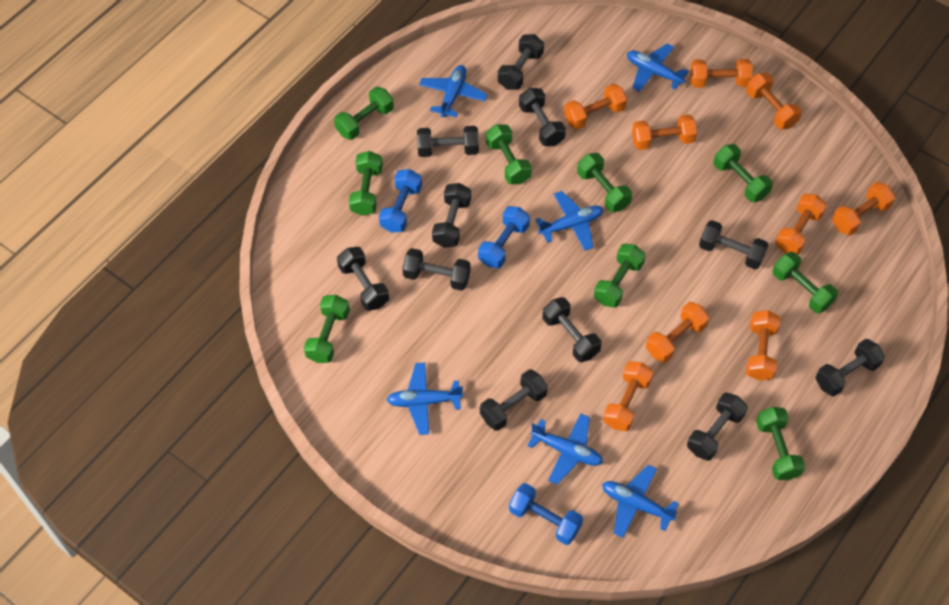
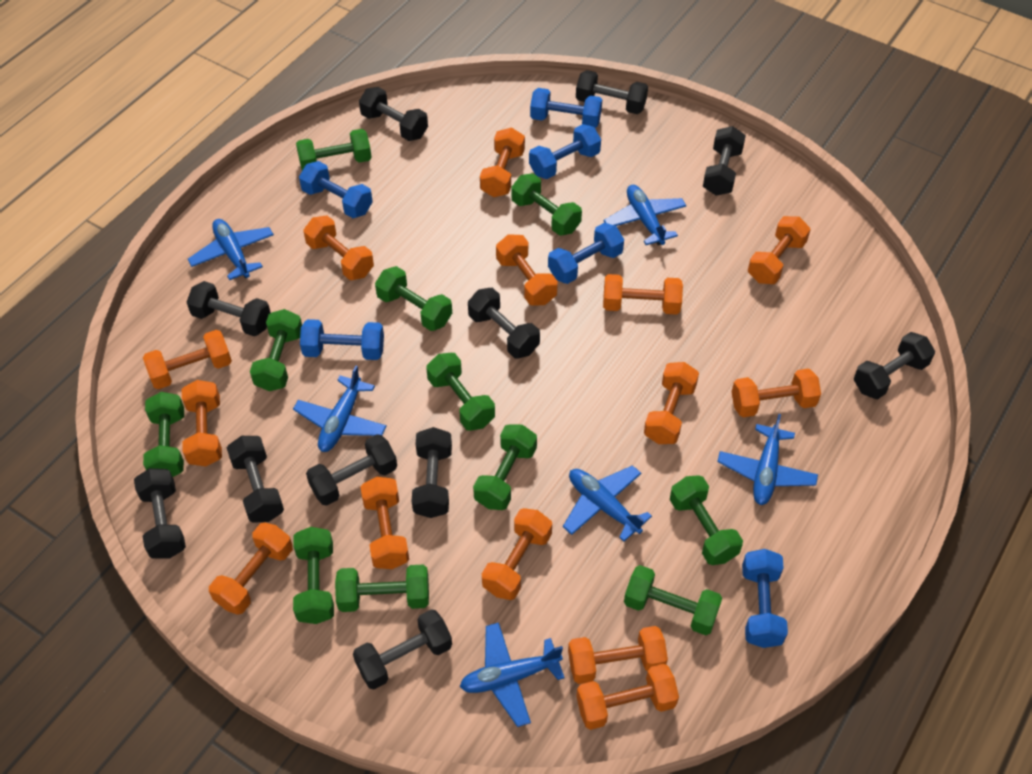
blue dumbbell: 3 -> 6
green dumbbell: 9 -> 11
orange dumbbell: 9 -> 14

